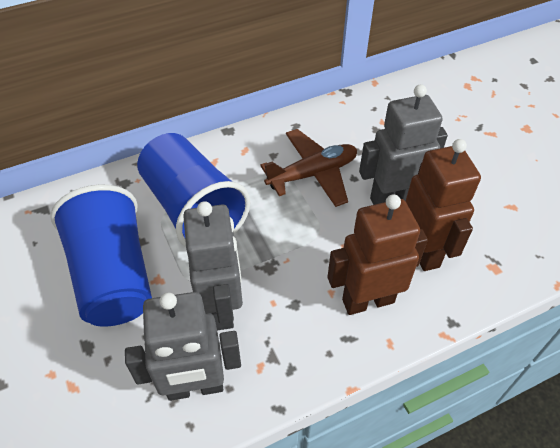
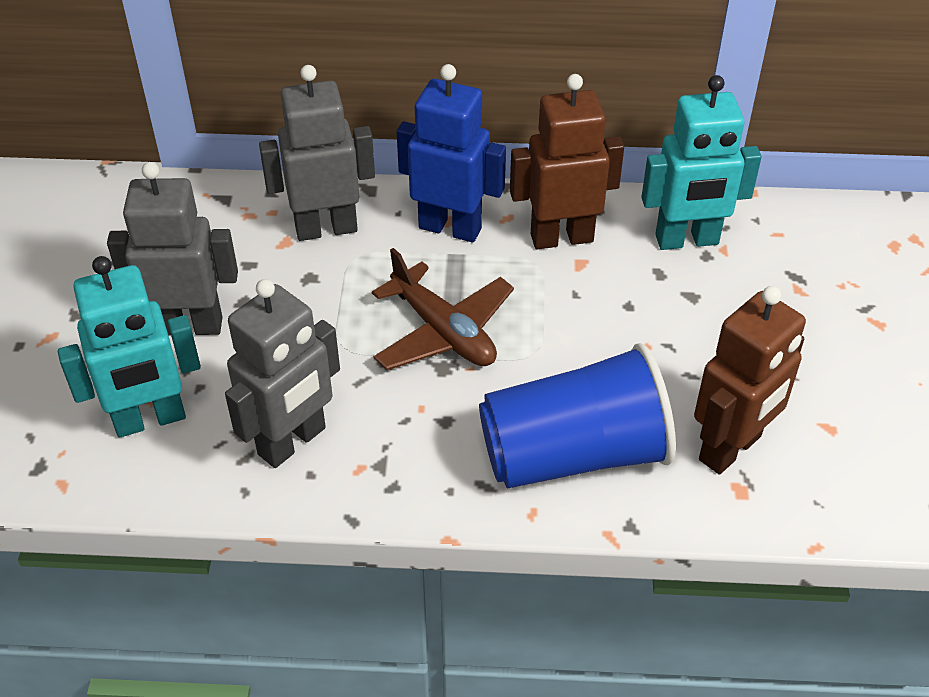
blue cup: 2 -> 1
blue robot: 0 -> 1
turquoise robot: 0 -> 2

